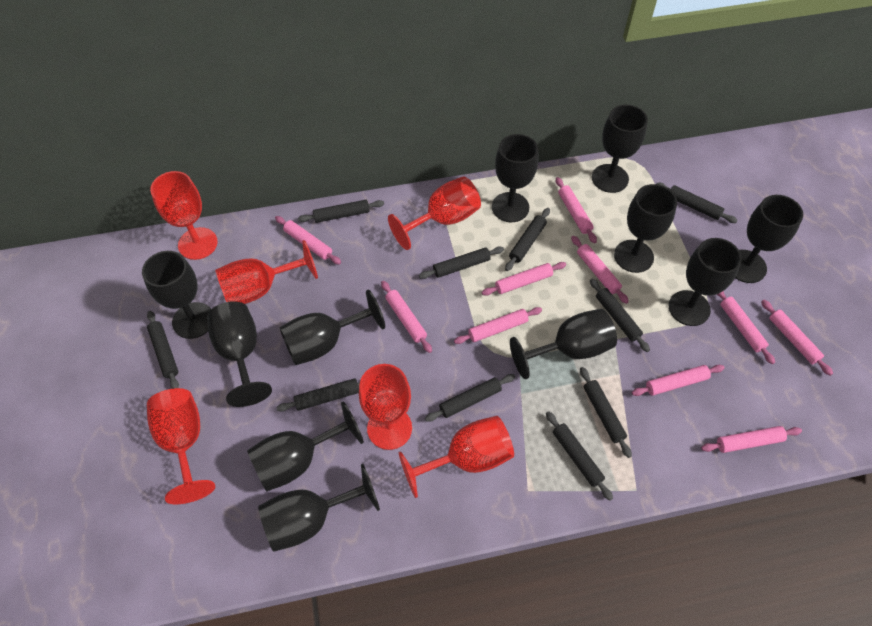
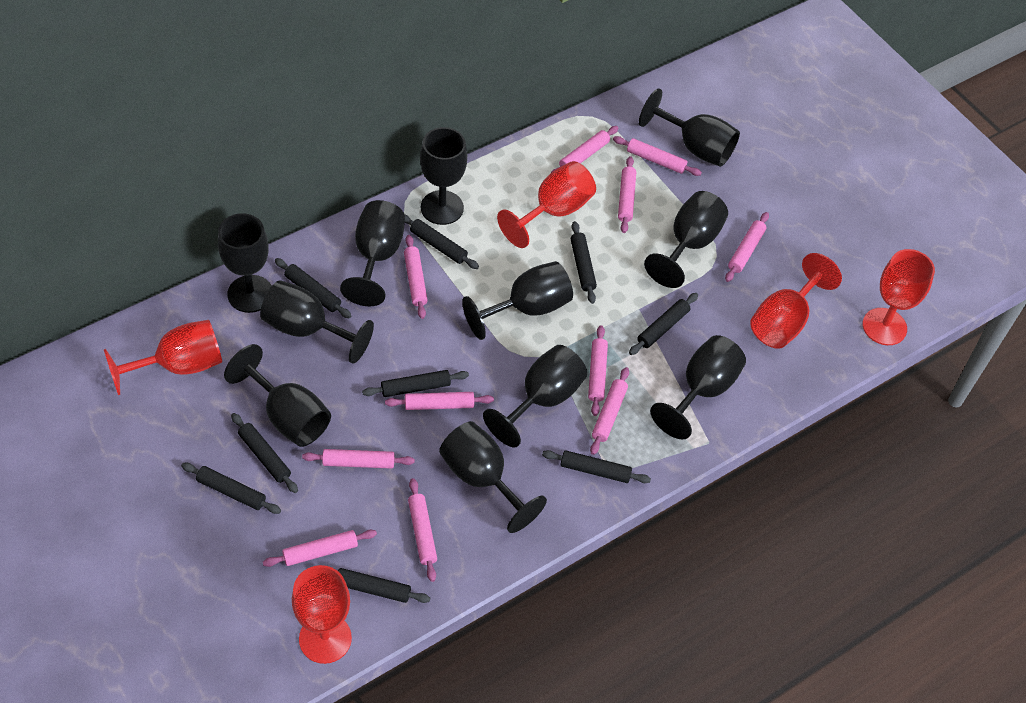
black rolling pin: 10 -> 9
pink rolling pin: 10 -> 11
red goblet: 6 -> 5

